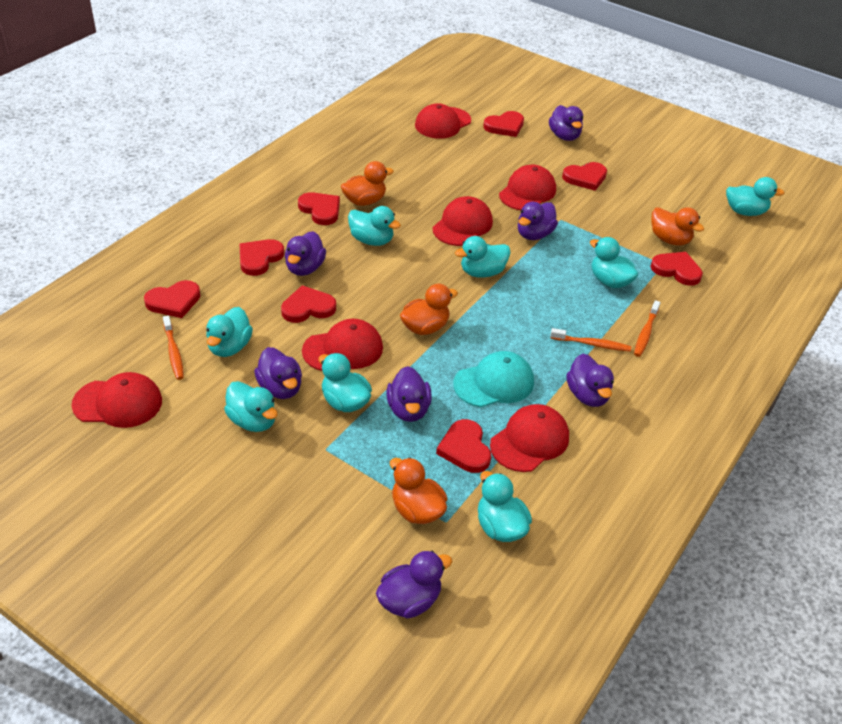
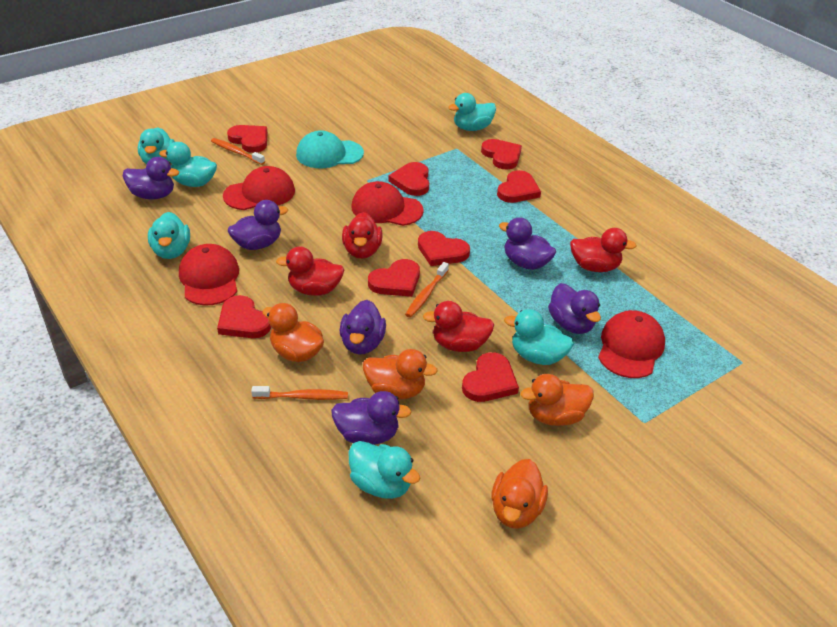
purple duck: 7 -> 6
red cap: 6 -> 4
red duck: 0 -> 4
turquoise duck: 8 -> 6

